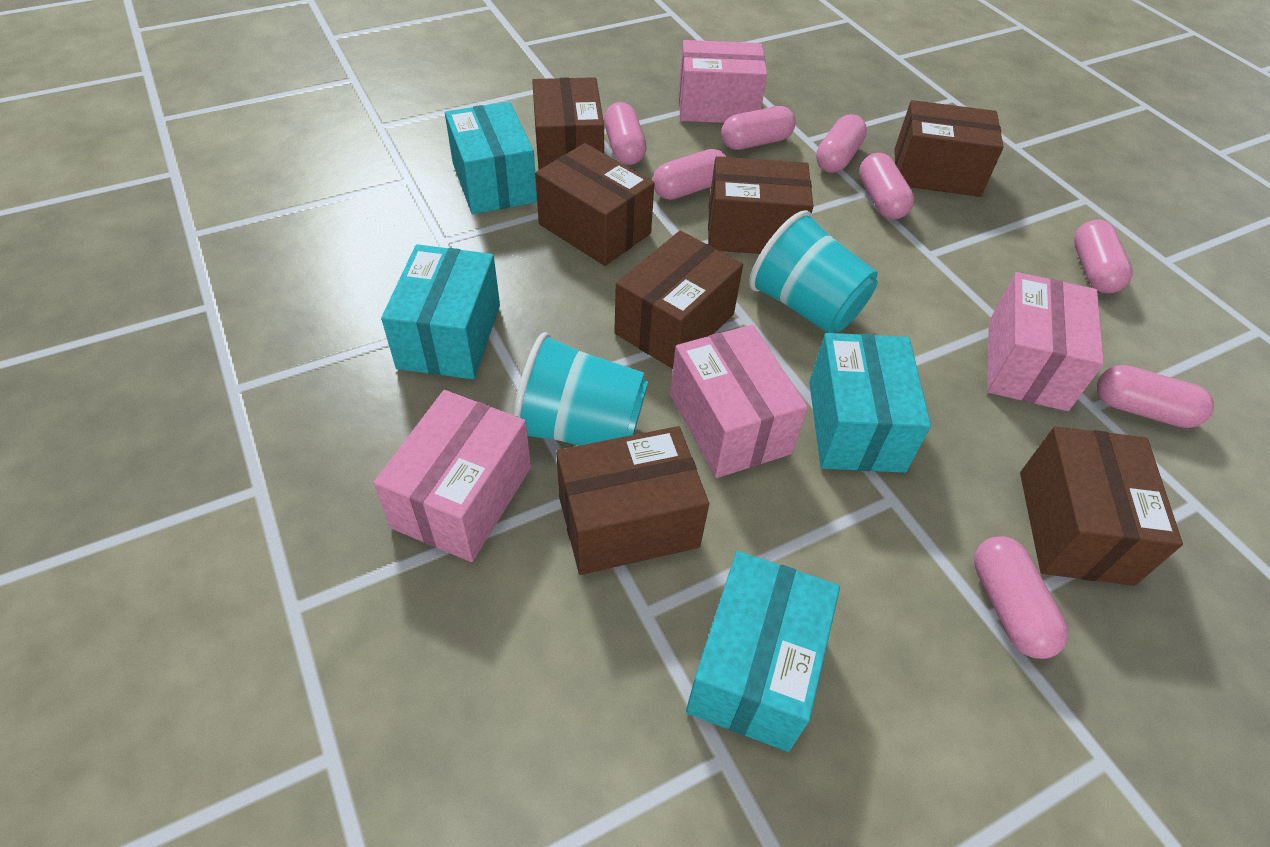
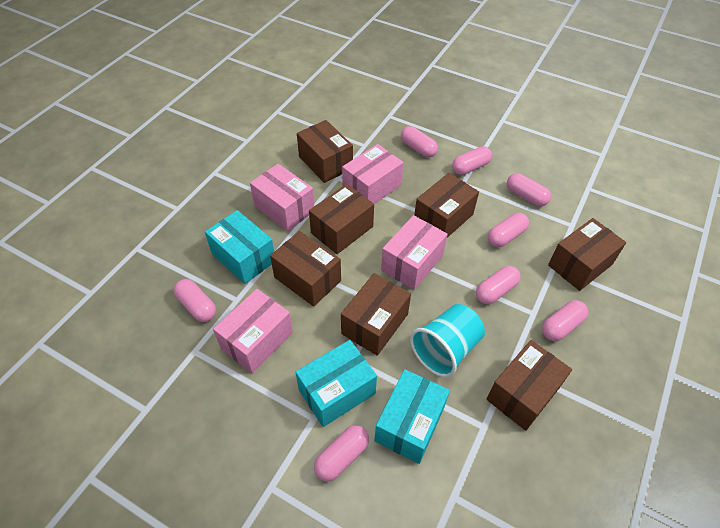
turquoise box: 4 -> 3
turquoise cup: 2 -> 1

